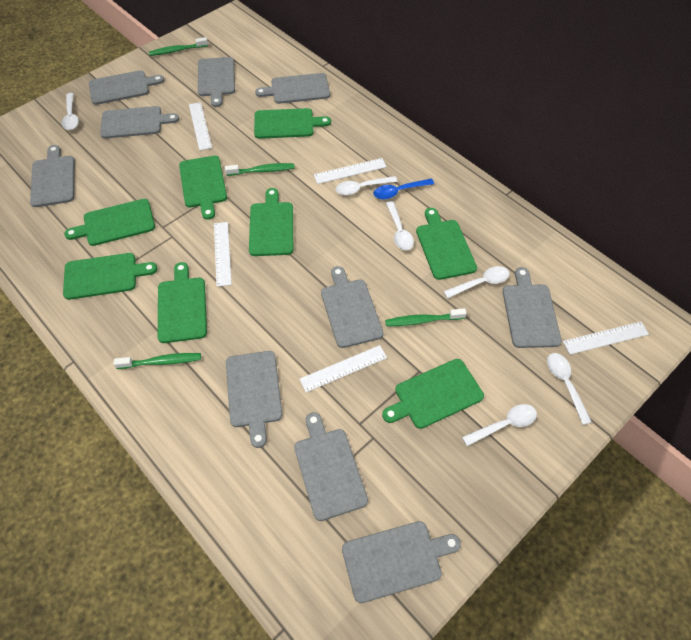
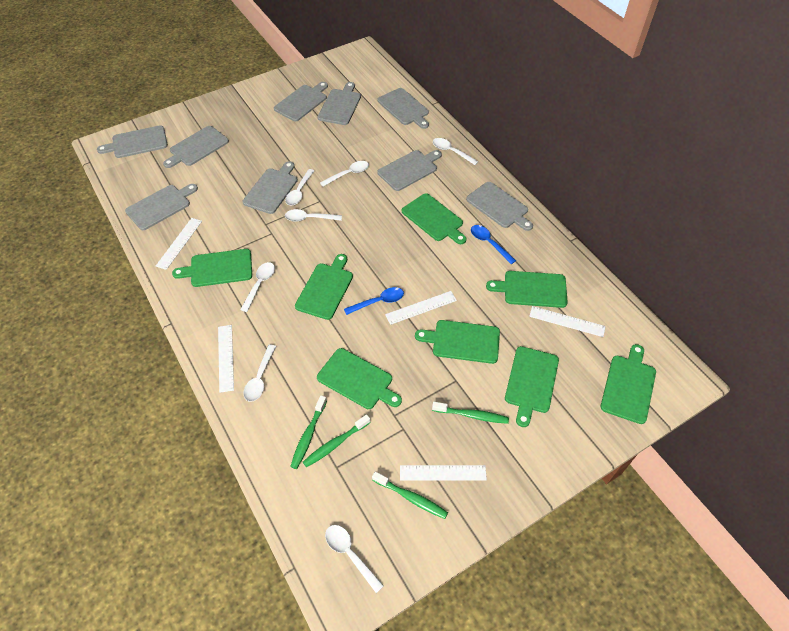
blue spoon: 1 -> 2
grey cutting board: 10 -> 9
white spoon: 6 -> 7

